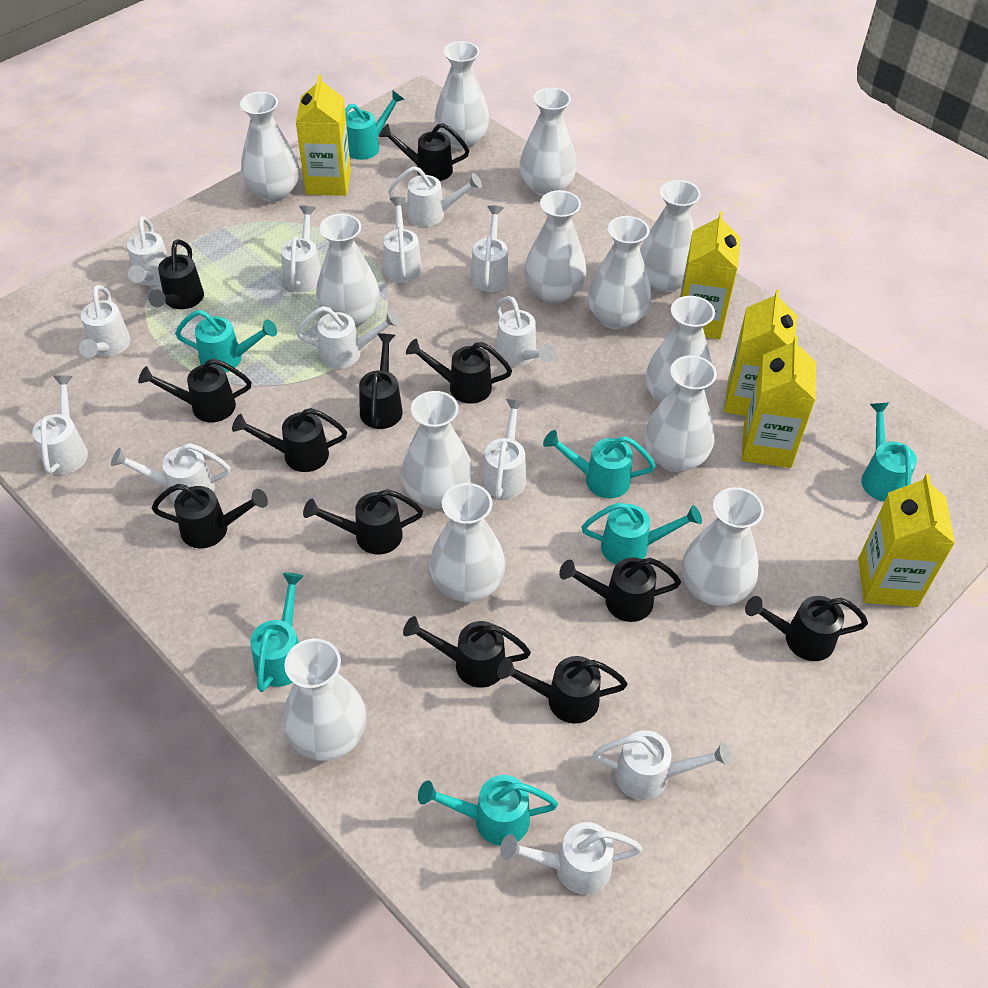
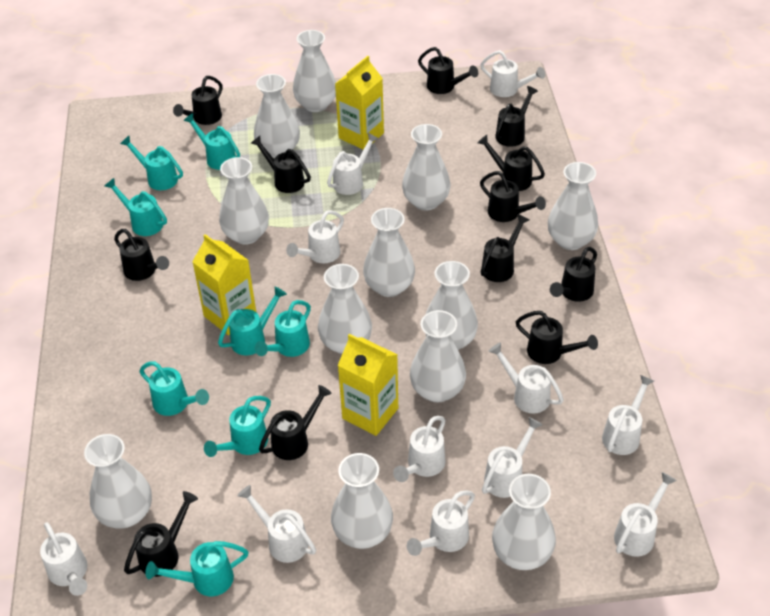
turquoise watering can: 7 -> 8
white vase: 13 -> 12
white watering can: 13 -> 11
yellow carton: 5 -> 3

